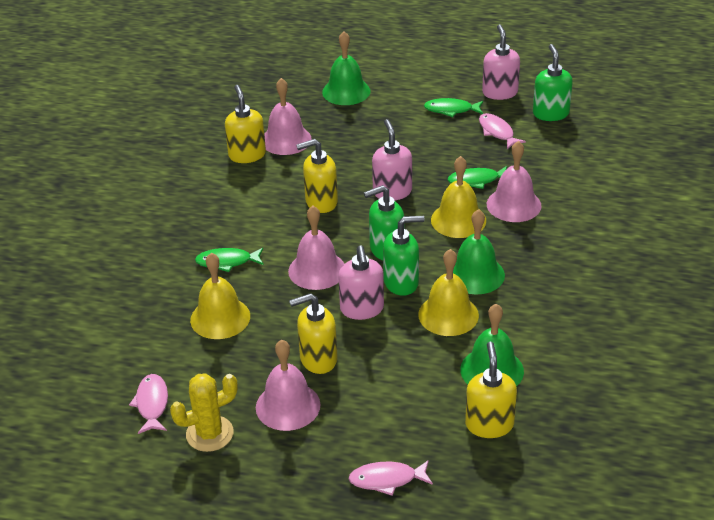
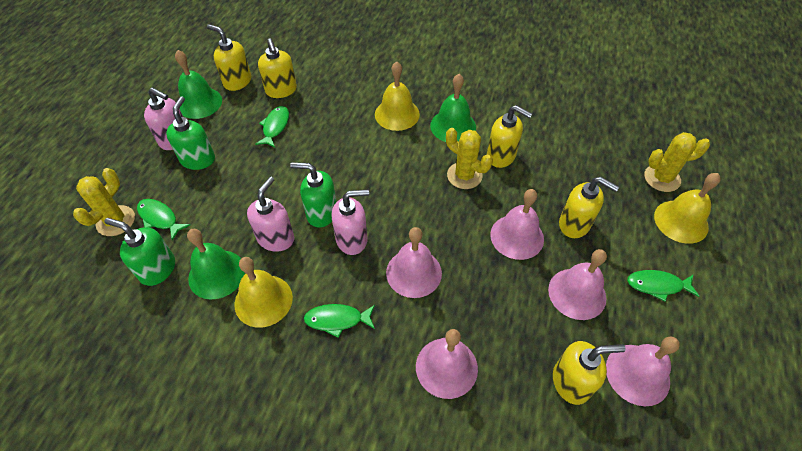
green fish: 3 -> 4
pink bell: 4 -> 5
pink fish: 3 -> 0
yellow cactus: 1 -> 3
yellow soap dispenser: 4 -> 5

